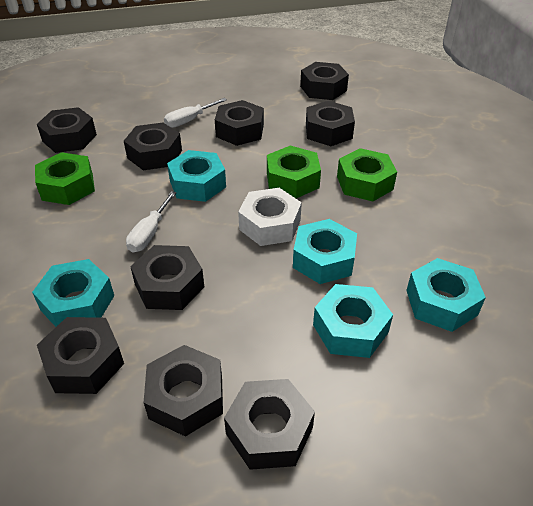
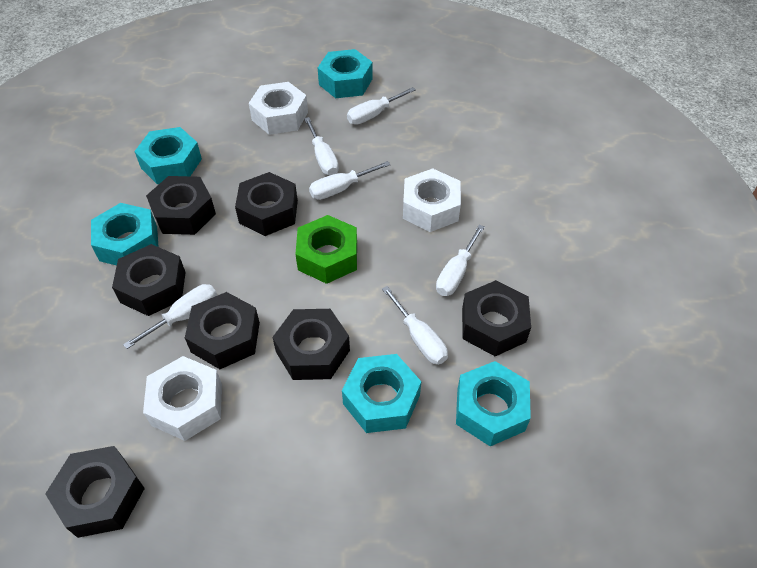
black nut: 9 -> 7
green nut: 3 -> 1
white nut: 1 -> 3
white screwdriver: 2 -> 6

